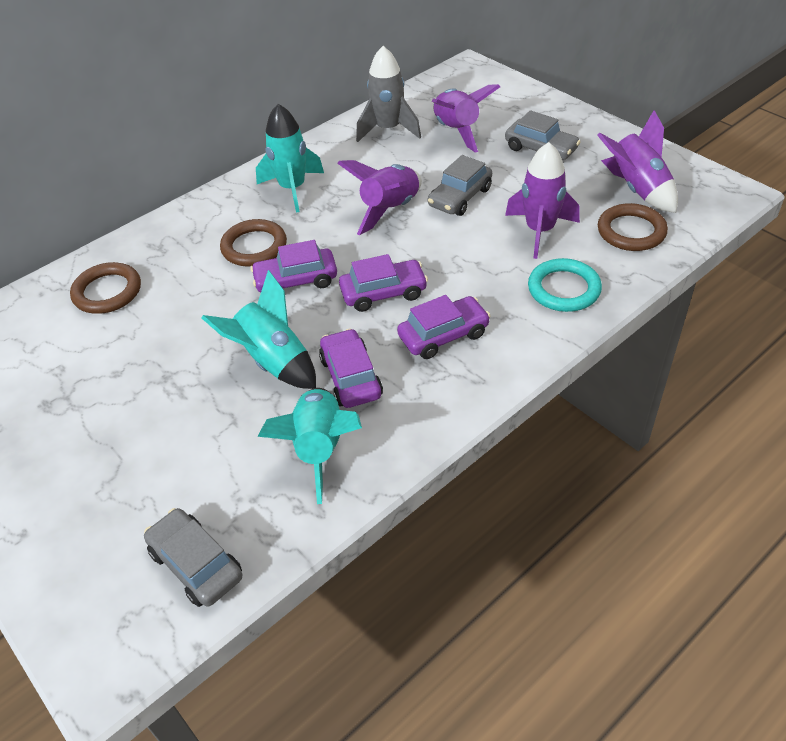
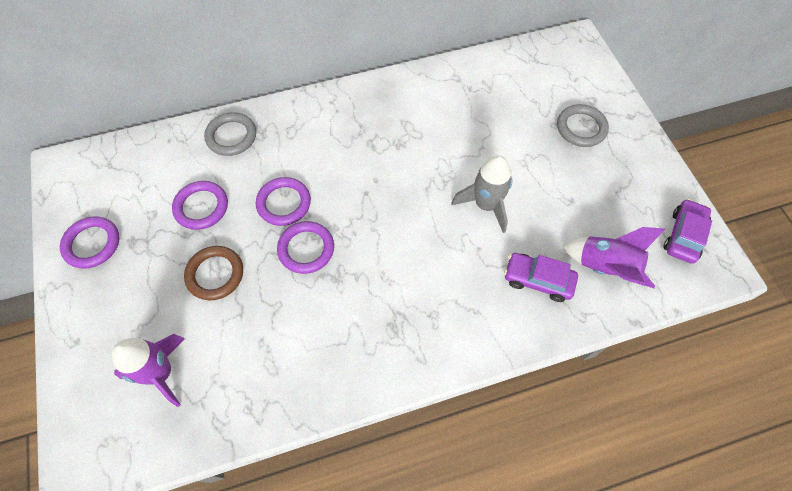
brown ring: 3 -> 1
grey car: 3 -> 0
grey ring: 0 -> 2
purple car: 4 -> 2
purple ring: 0 -> 4
purple rocket: 4 -> 2
turquoise ring: 1 -> 0
turquoise rocket: 3 -> 0

